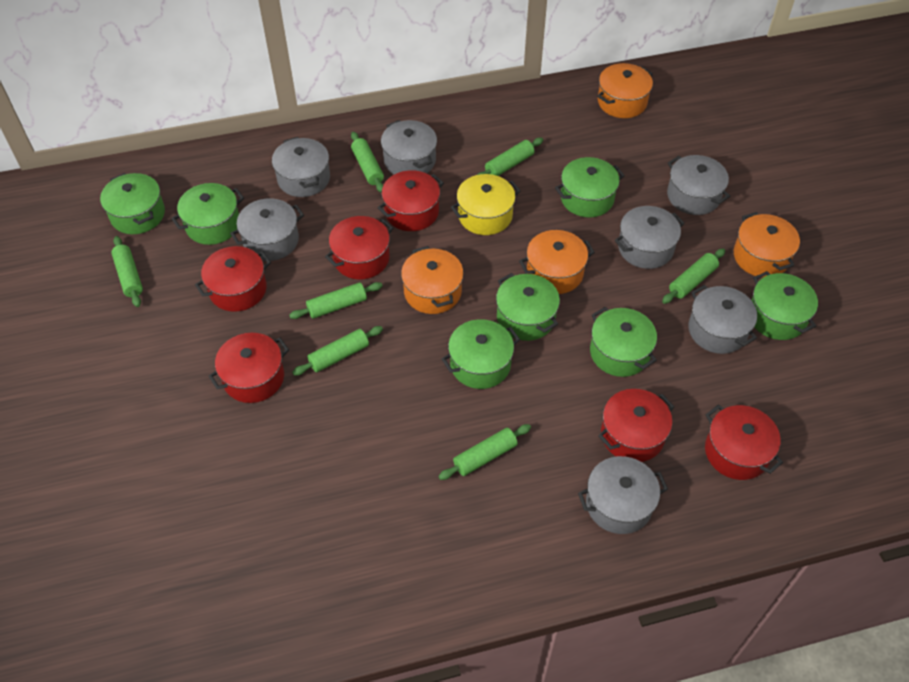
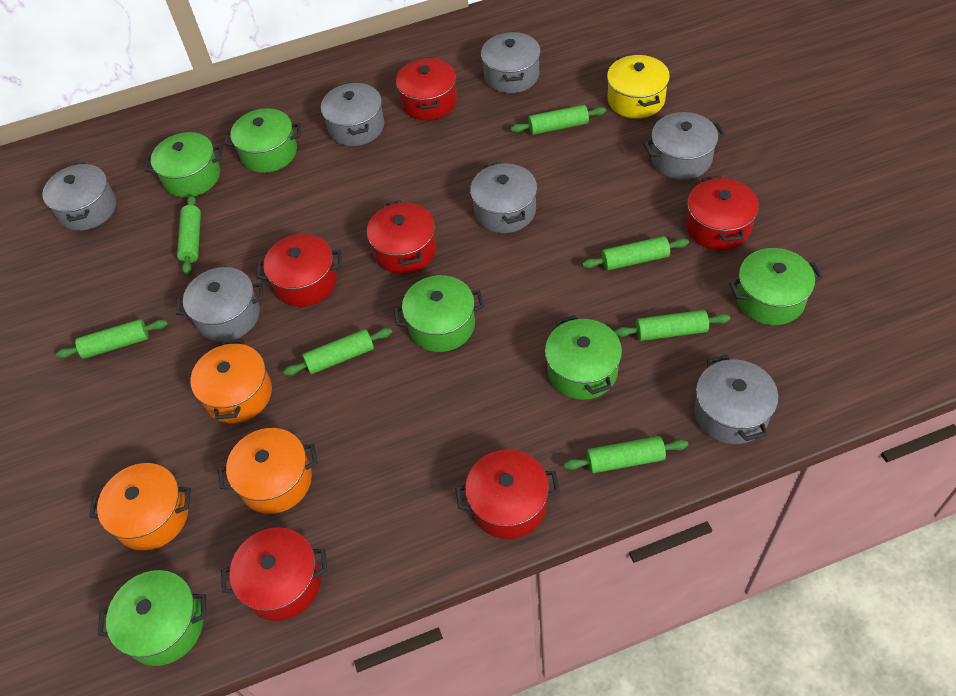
green pot: 7 -> 6
orange pot: 4 -> 3

